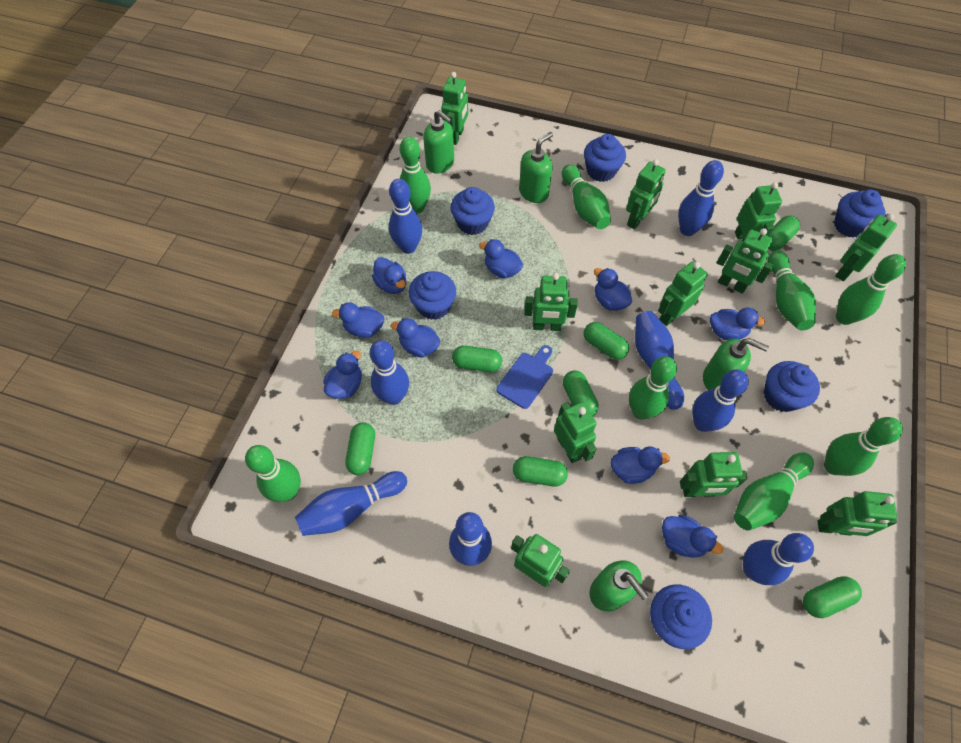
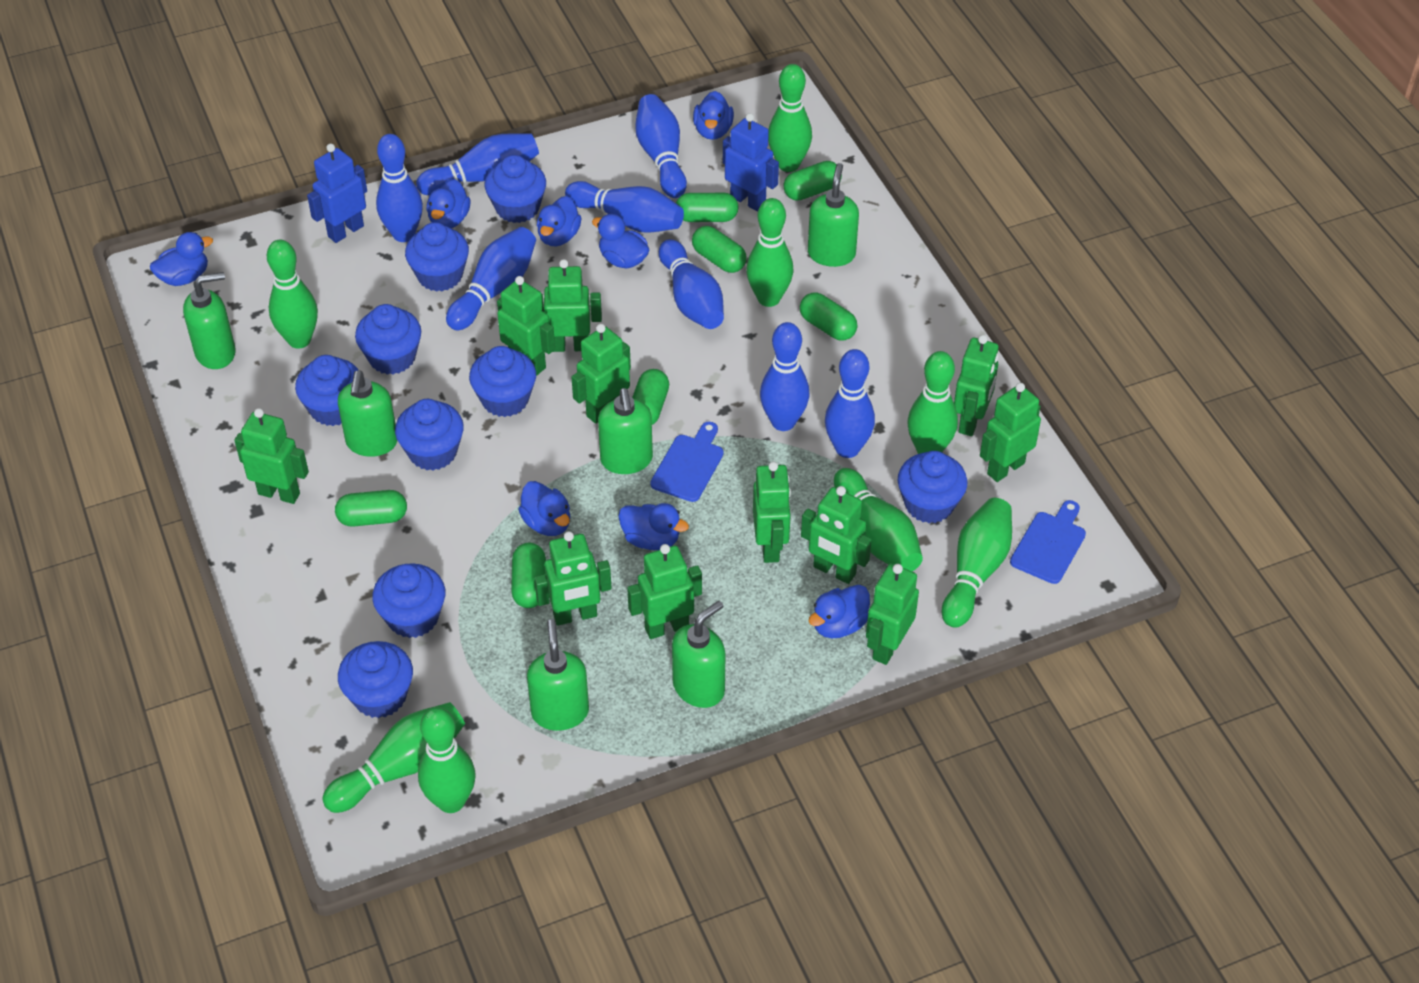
blue cupcake: 6 -> 9
blue cutting board: 1 -> 2
blue duck: 9 -> 8
blue robot: 0 -> 2
green soap dispenser: 4 -> 6

